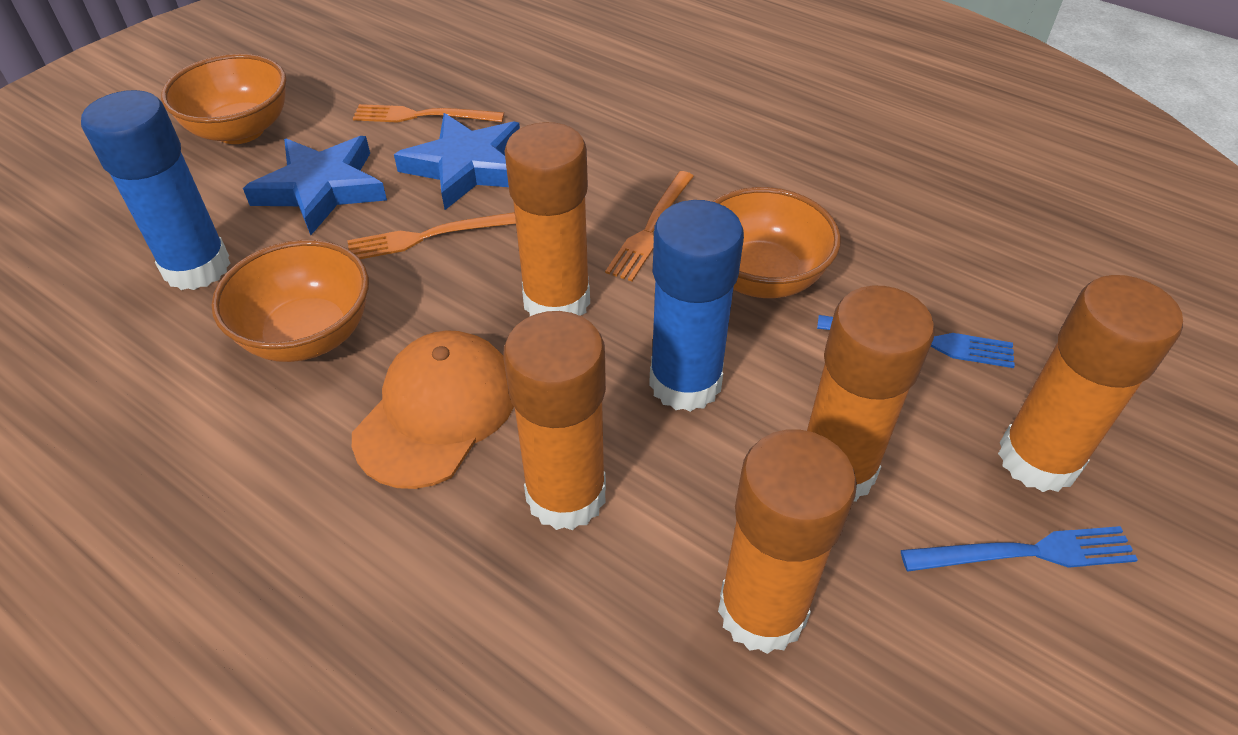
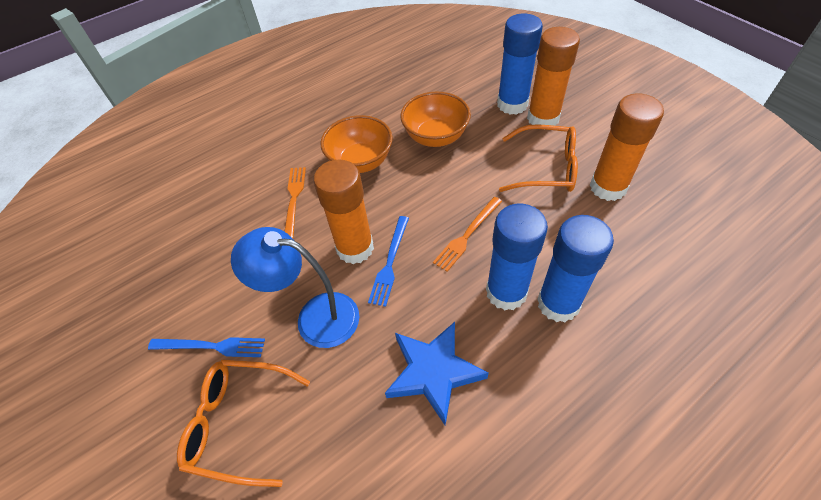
blue glue stick: 2 -> 3
blue lamp: 0 -> 1
blue star: 2 -> 1
orange bowl: 3 -> 2
orange cap: 1 -> 0
orange fork: 3 -> 2
orange glasses: 0 -> 2
orange glue stick: 5 -> 3

